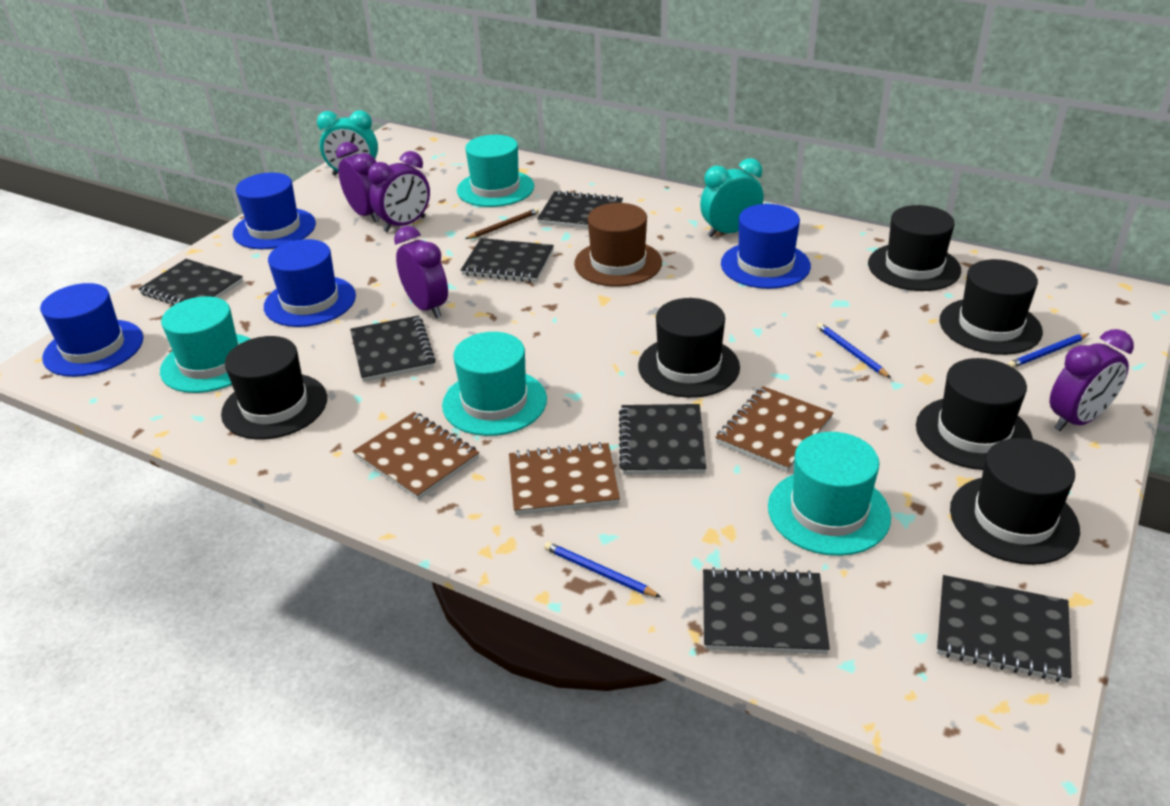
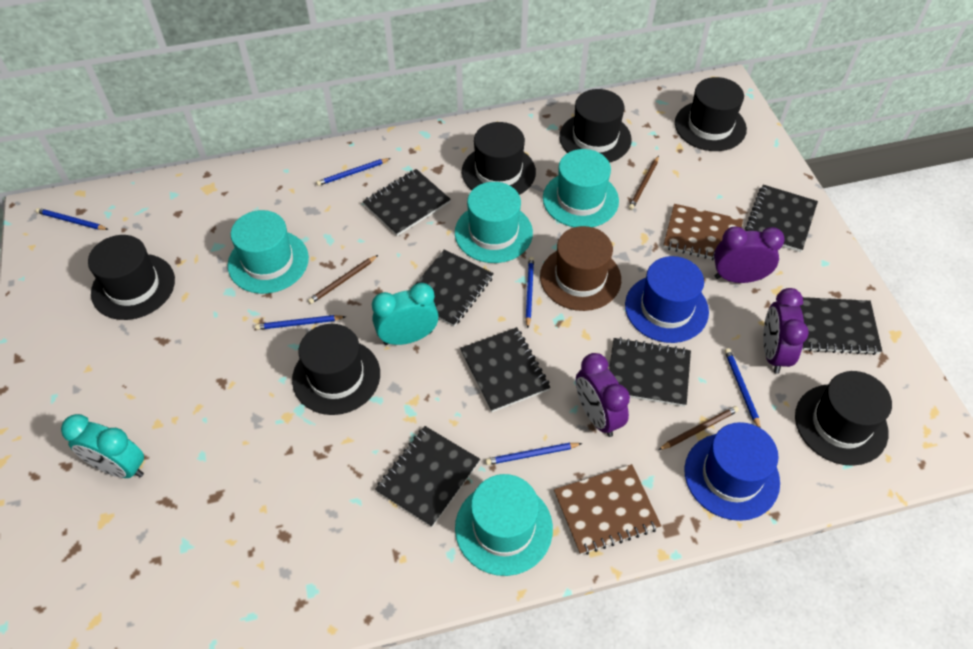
blue hat: 4 -> 2
blue pencil: 3 -> 6
brown notebook: 3 -> 2
brown pencil: 1 -> 3
purple clock: 4 -> 3

